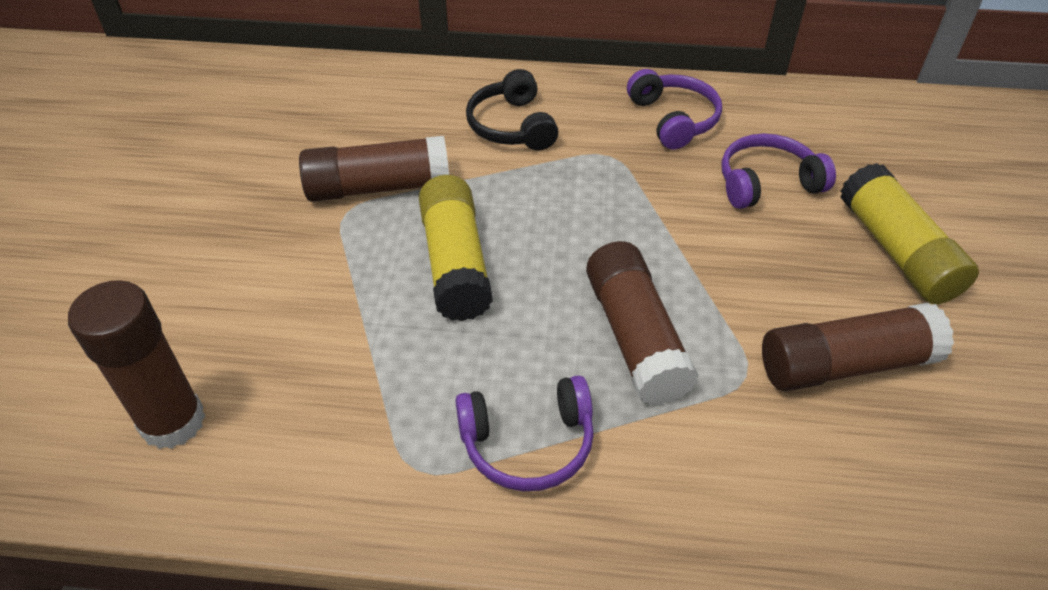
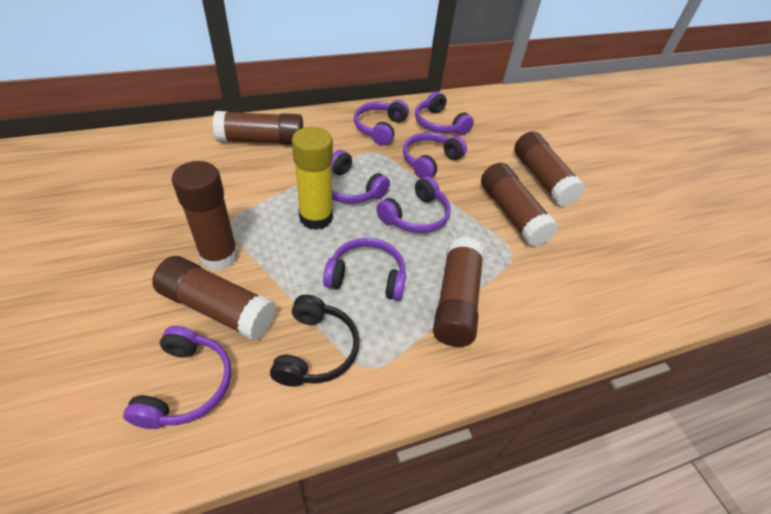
brown glue stick: 4 -> 6
purple headphones: 3 -> 7
yellow glue stick: 2 -> 1

